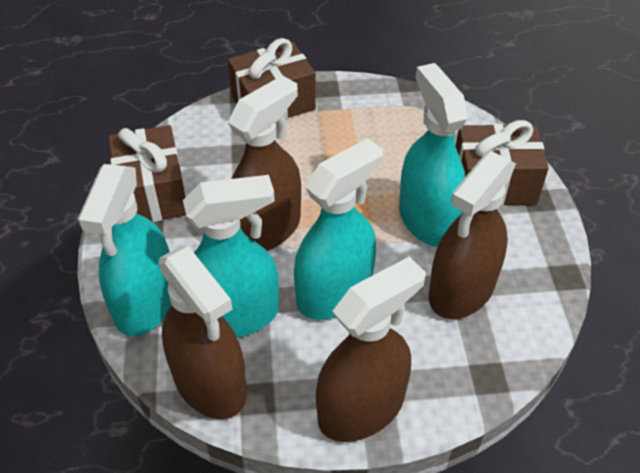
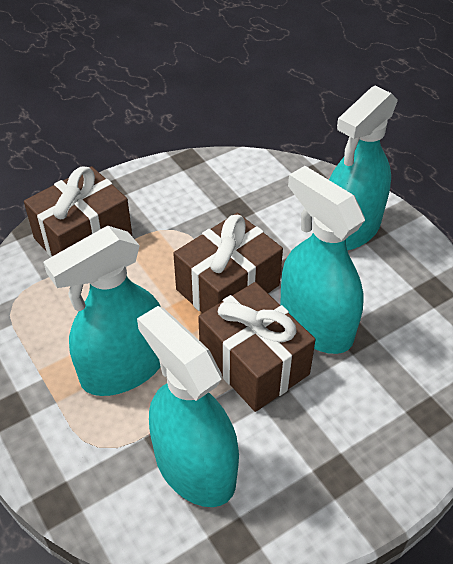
brown spray bottle: 4 -> 0

